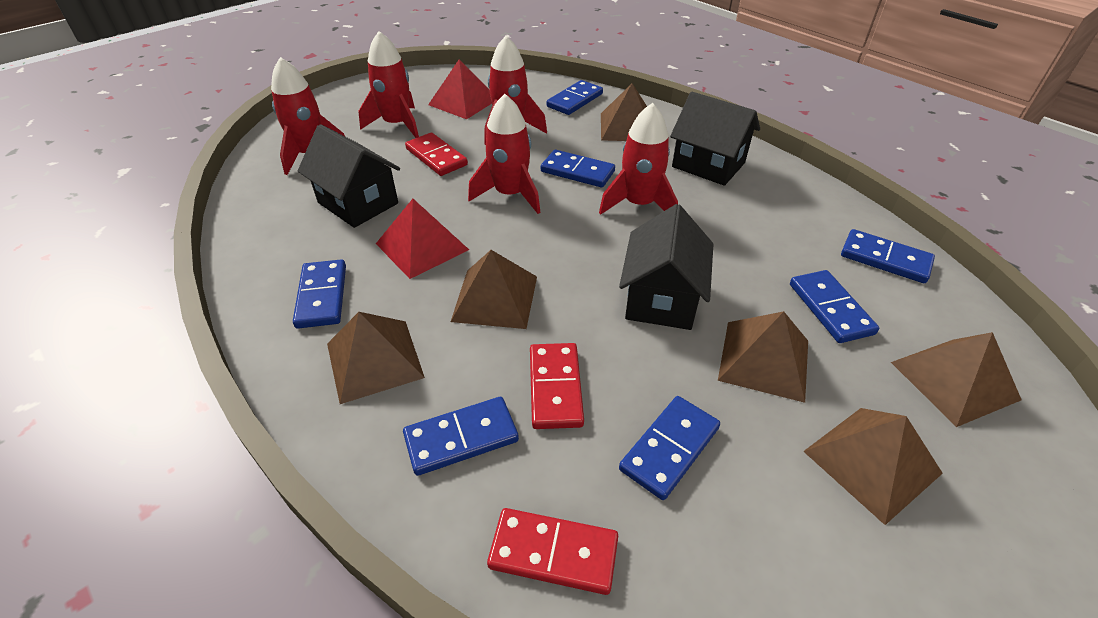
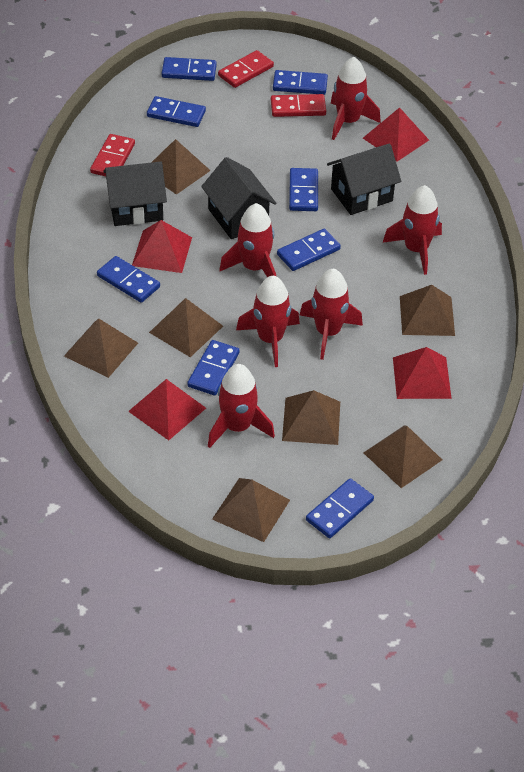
blue domino: 7 -> 8
brown pyramid: 6 -> 7
red pyramid: 2 -> 4
red rocket: 5 -> 6

